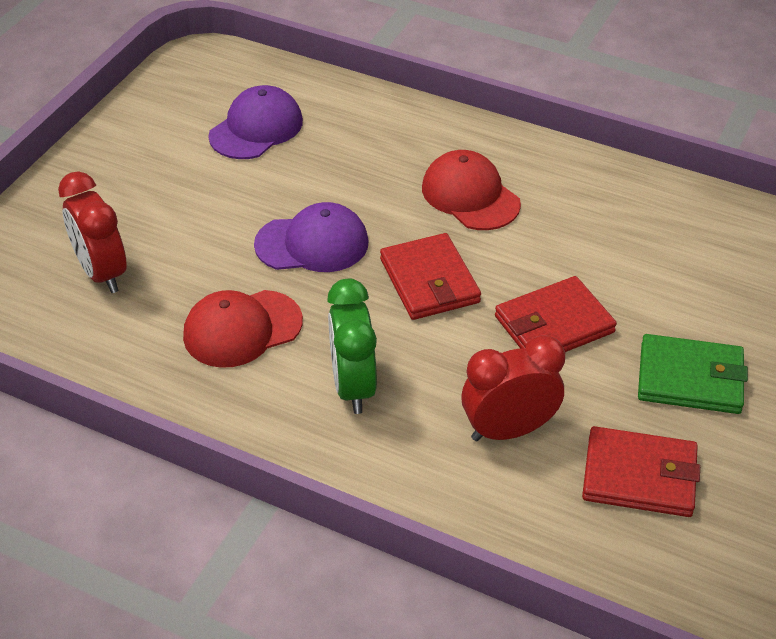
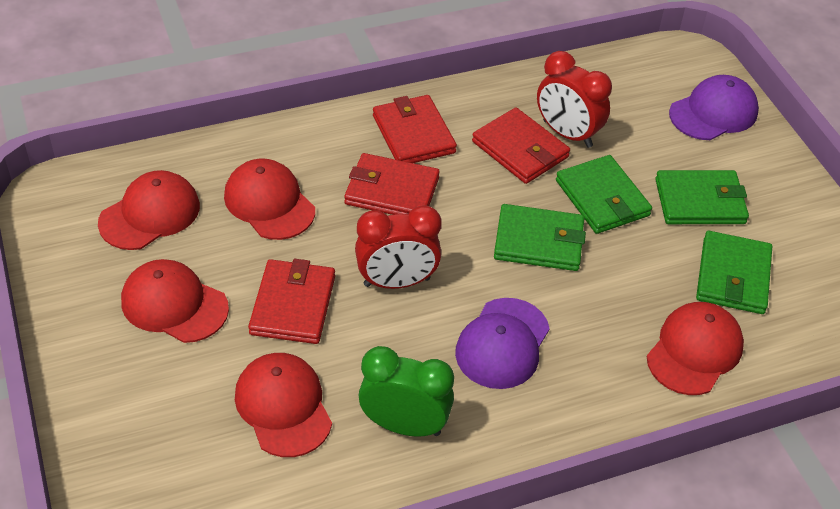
green wallet: 1 -> 4
red cap: 2 -> 5
red wallet: 3 -> 4

